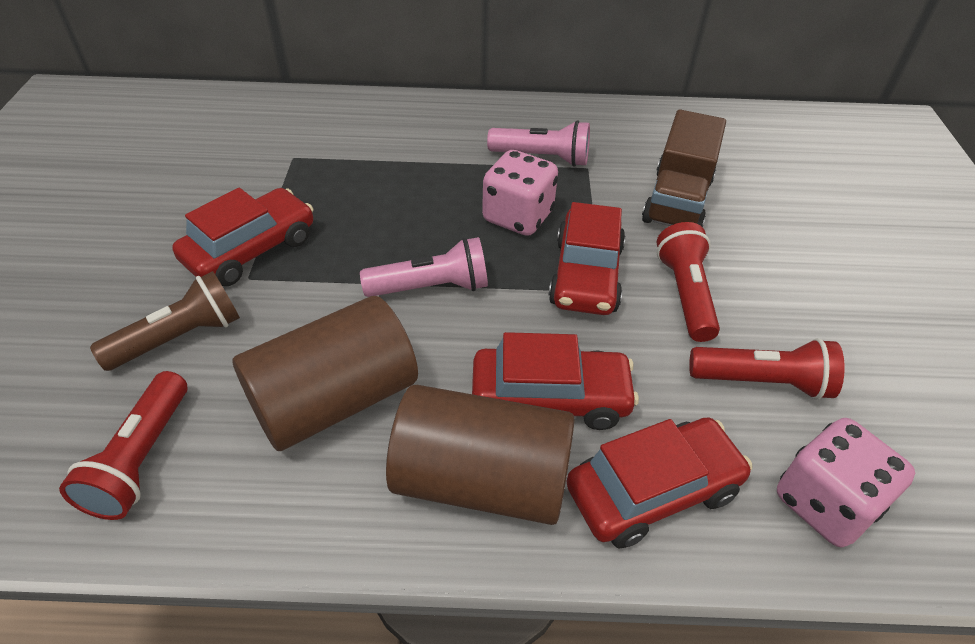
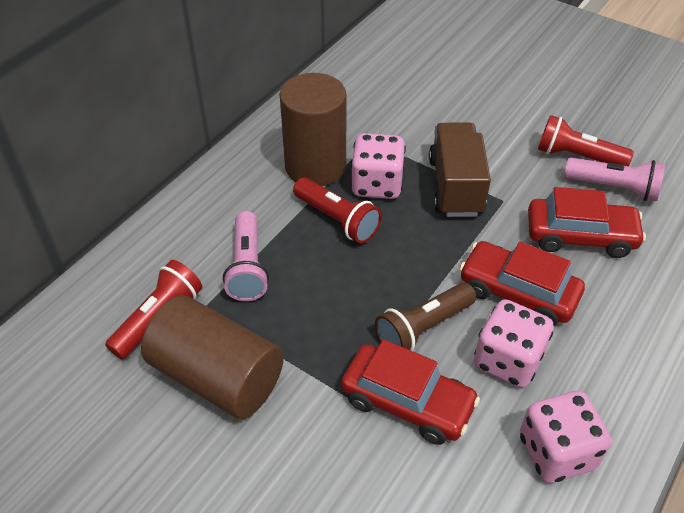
pink dice: 2 -> 3
red car: 4 -> 3

